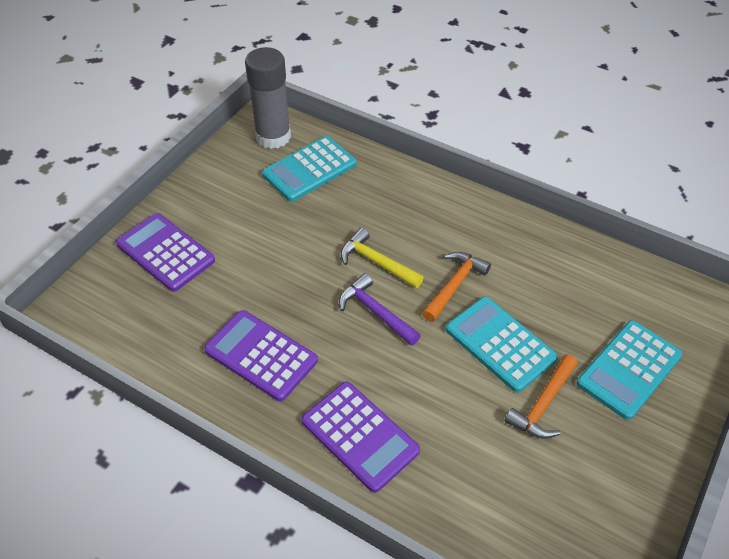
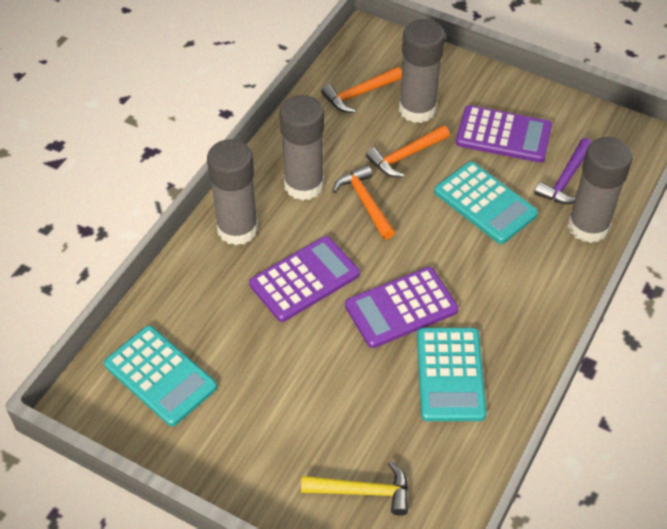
grey glue stick: 1 -> 4
orange hammer: 2 -> 3

